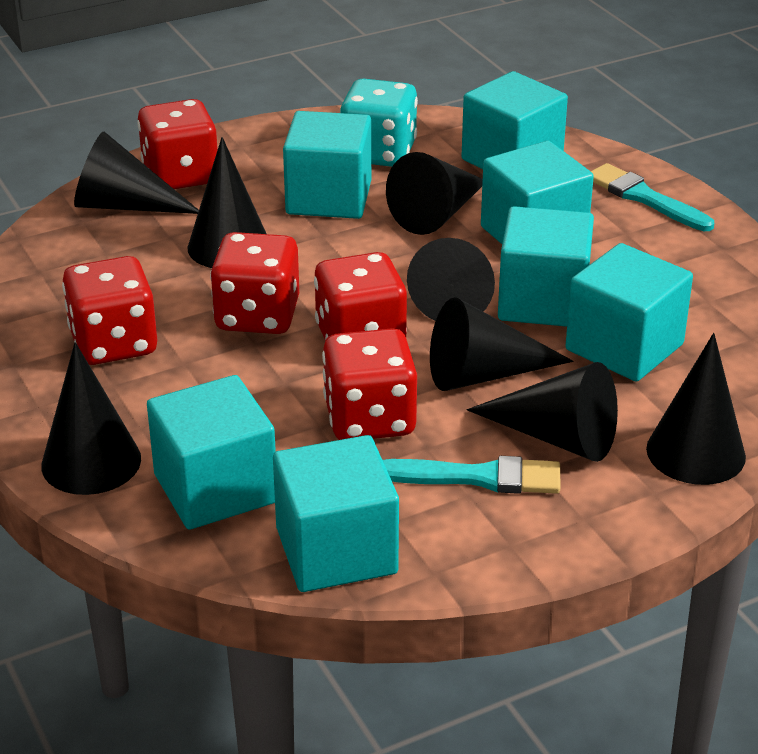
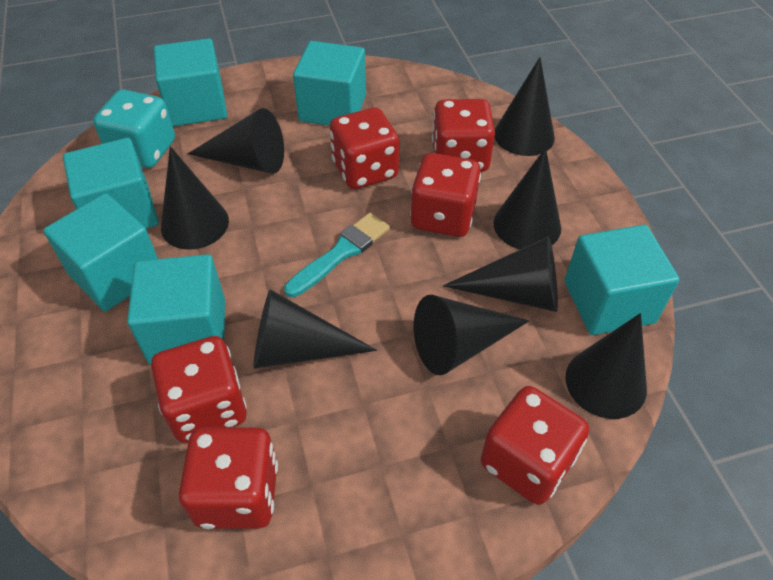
red dice: 5 -> 6
turquoise brush: 2 -> 1
turquoise cube: 7 -> 6

